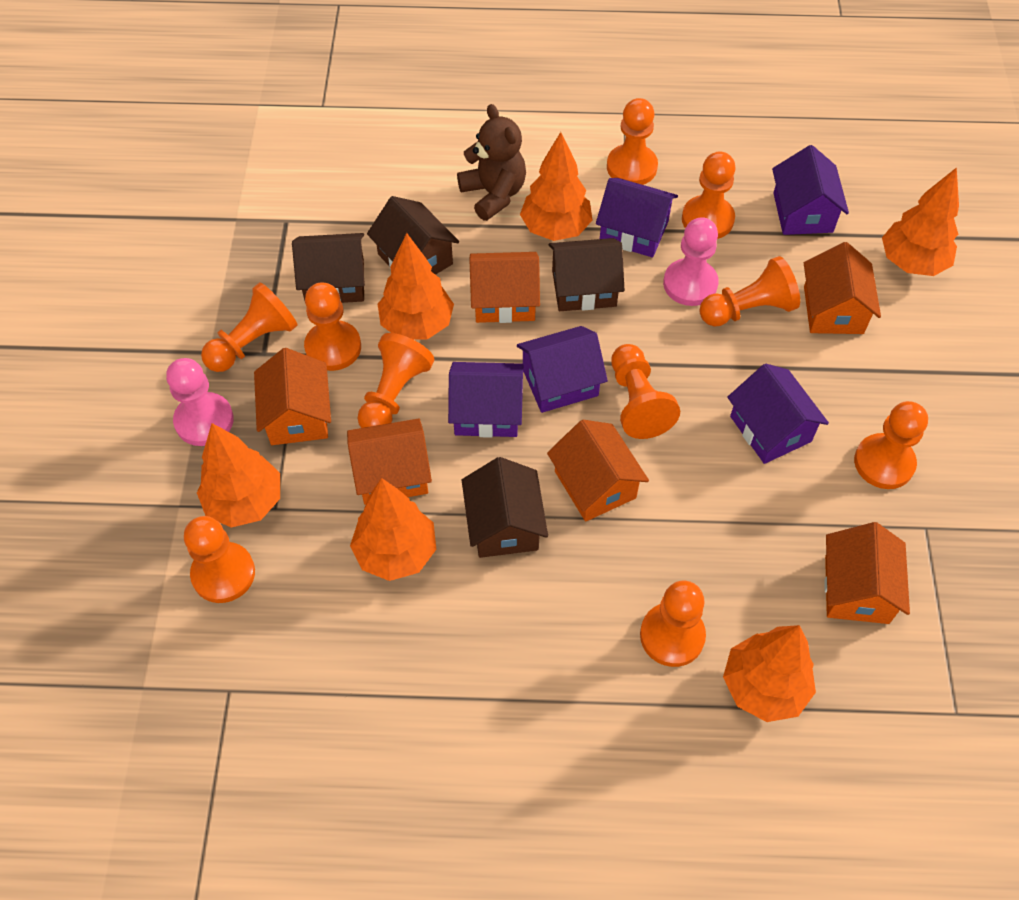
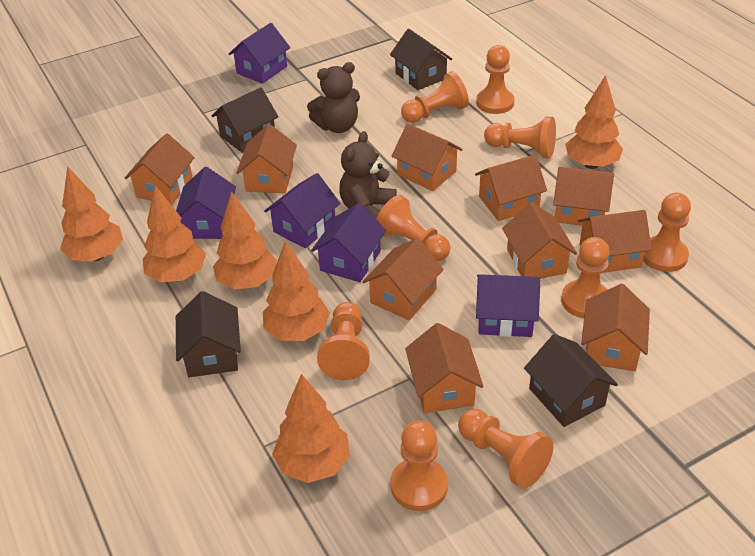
brown teddy bear: 1 -> 2
orange house: 6 -> 10
orange pawn: 10 -> 9
pink pawn: 2 -> 0

